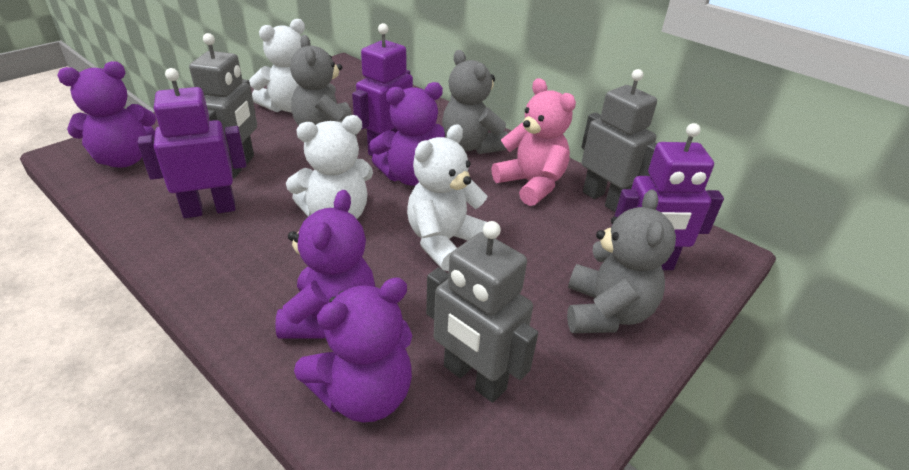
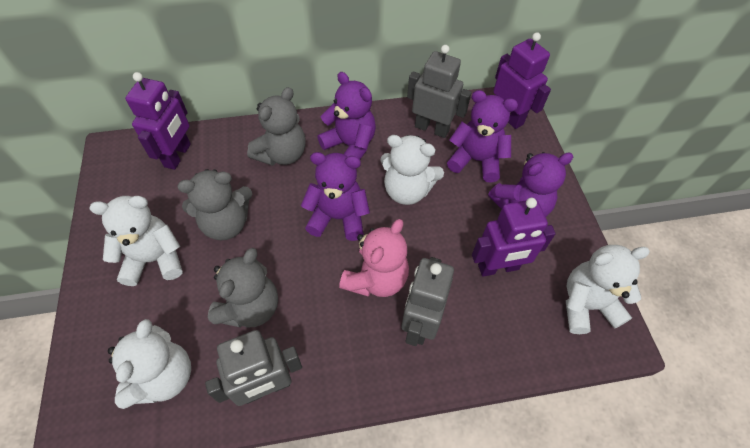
white teddy bear: 3 -> 4

